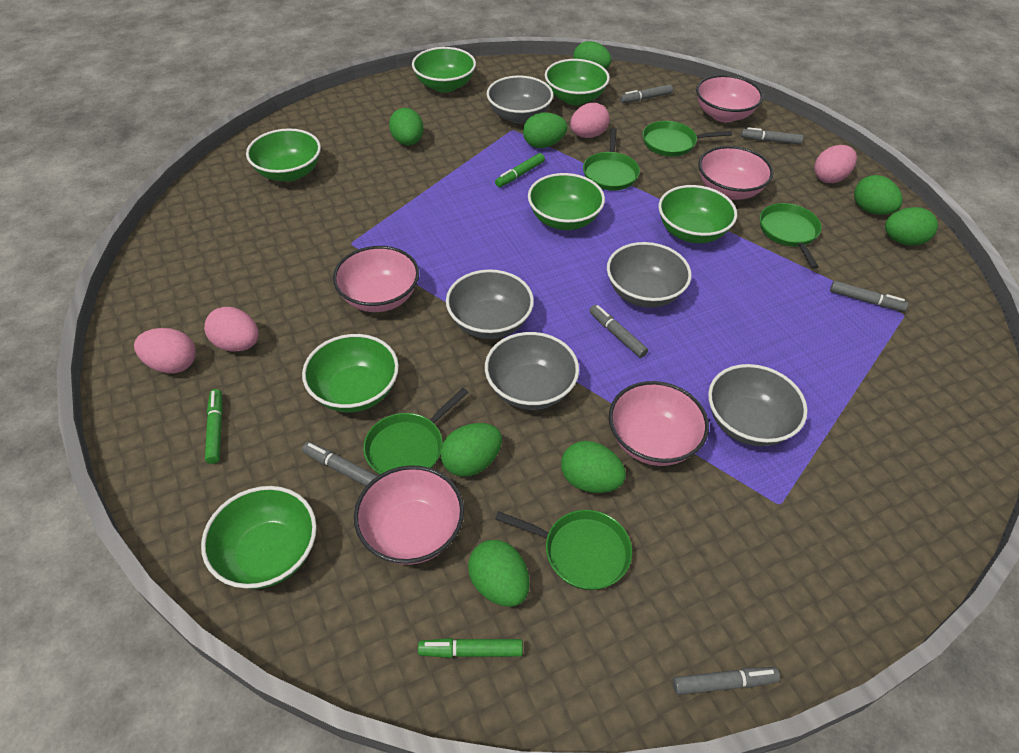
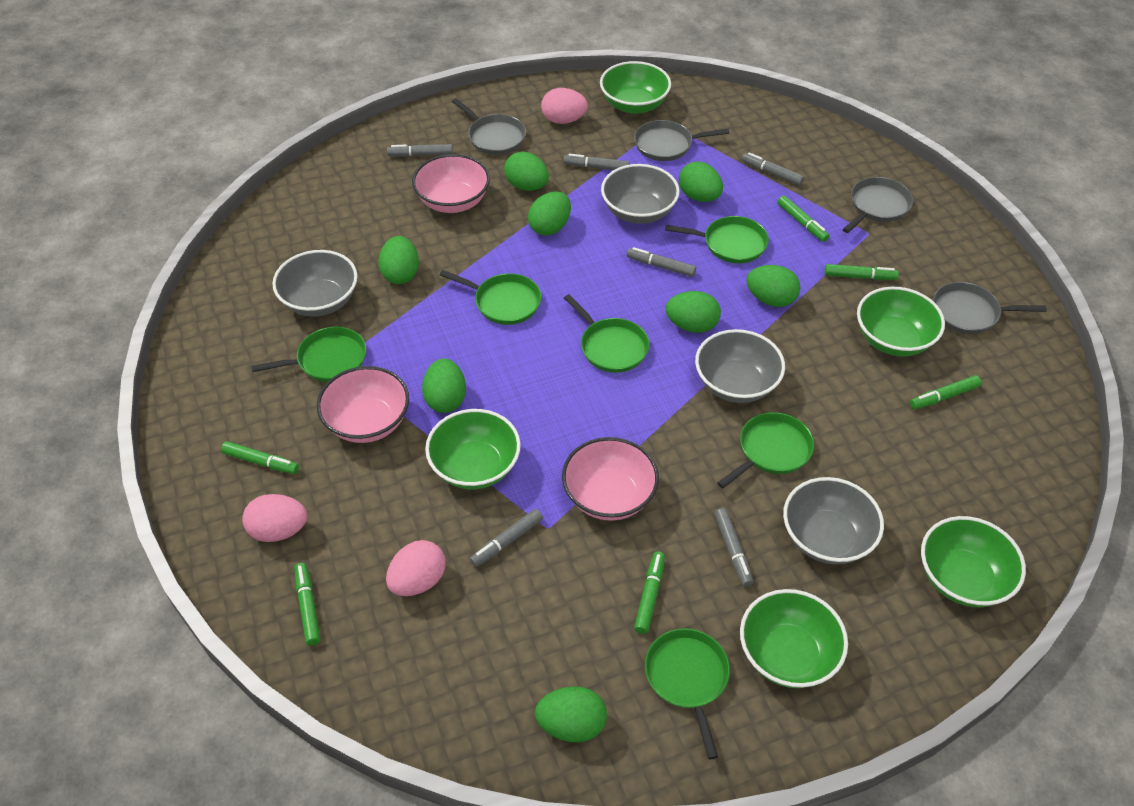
green bowl: 7 -> 5
green marker: 3 -> 6
green pan: 5 -> 6
grey bowl: 5 -> 4
grey pan: 0 -> 4
pink bowl: 5 -> 3
pink egg: 4 -> 3

